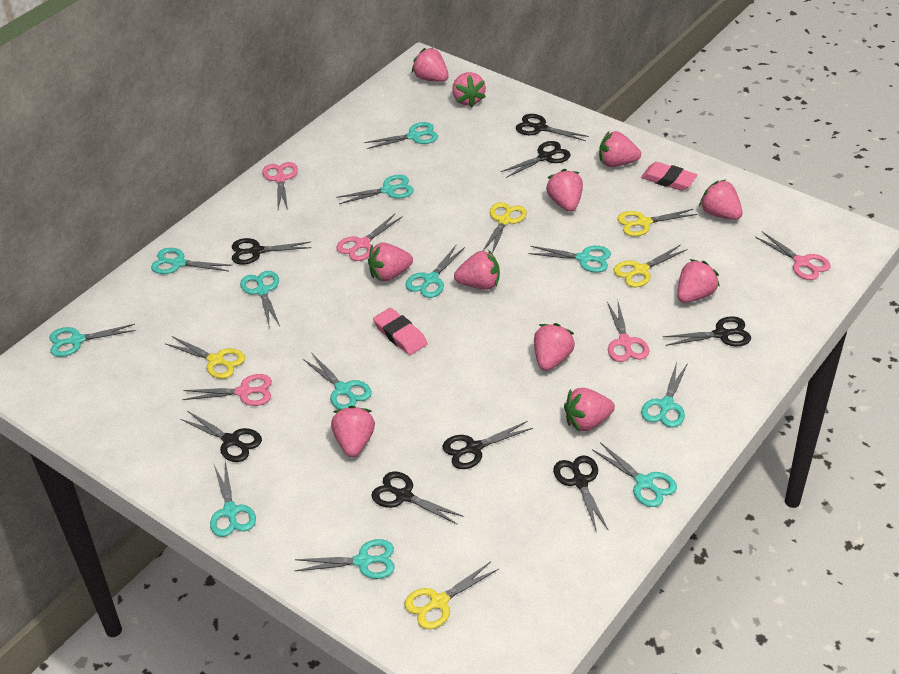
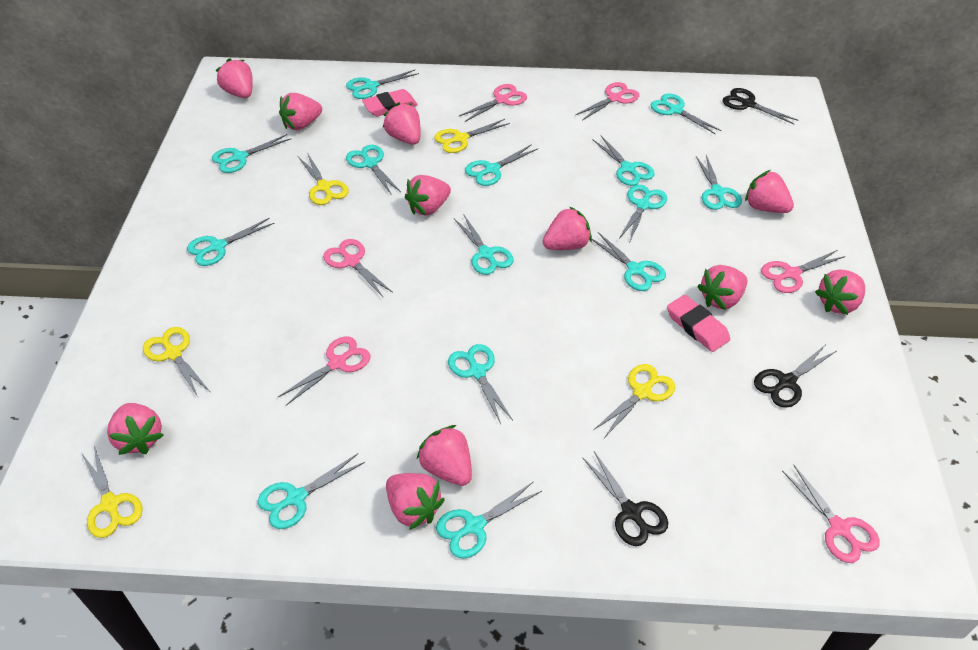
black scissors: 8 -> 3
pink scissors: 5 -> 6
turquoise scissors: 12 -> 14

